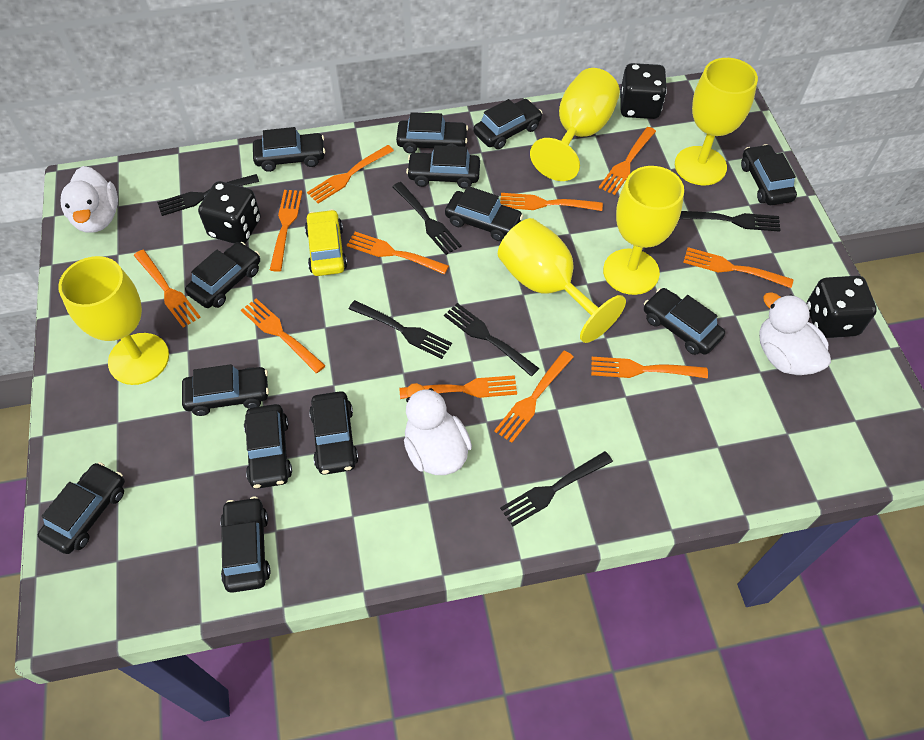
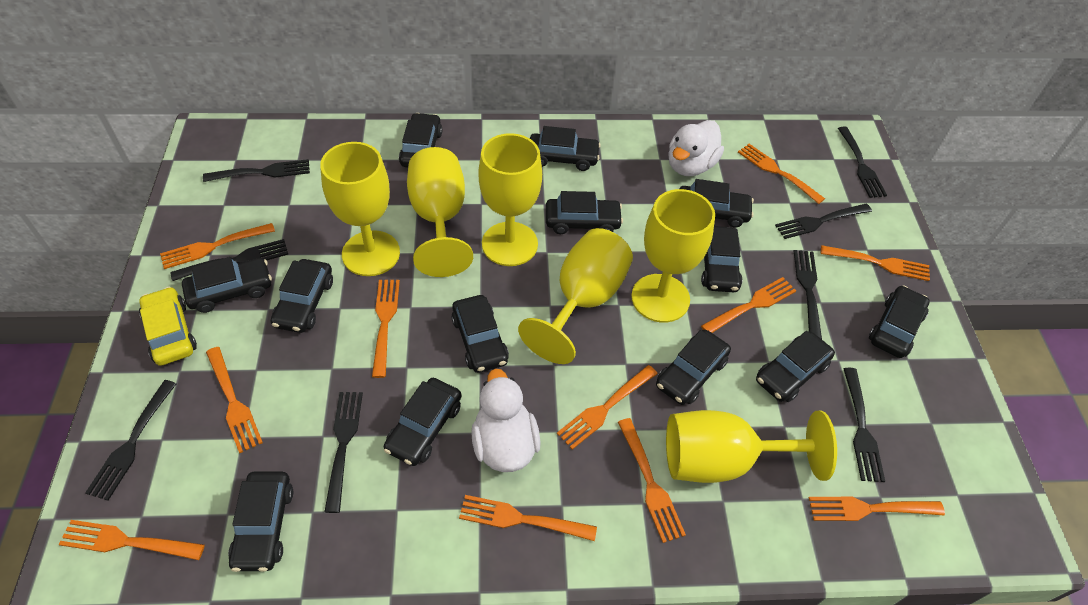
black dice: 3 -> 0
black fork: 6 -> 8
white duck: 3 -> 2
yellow goblet: 5 -> 6

